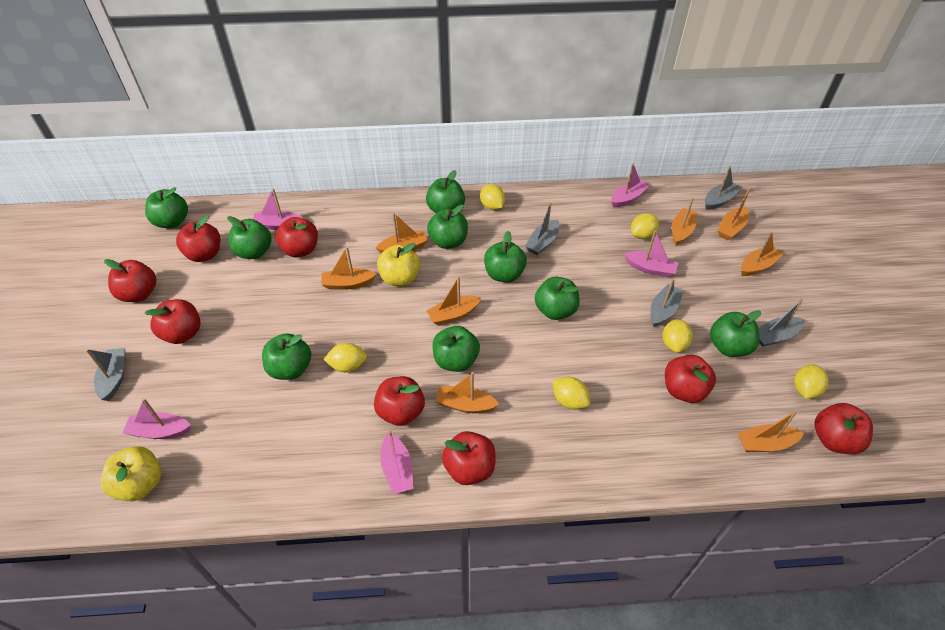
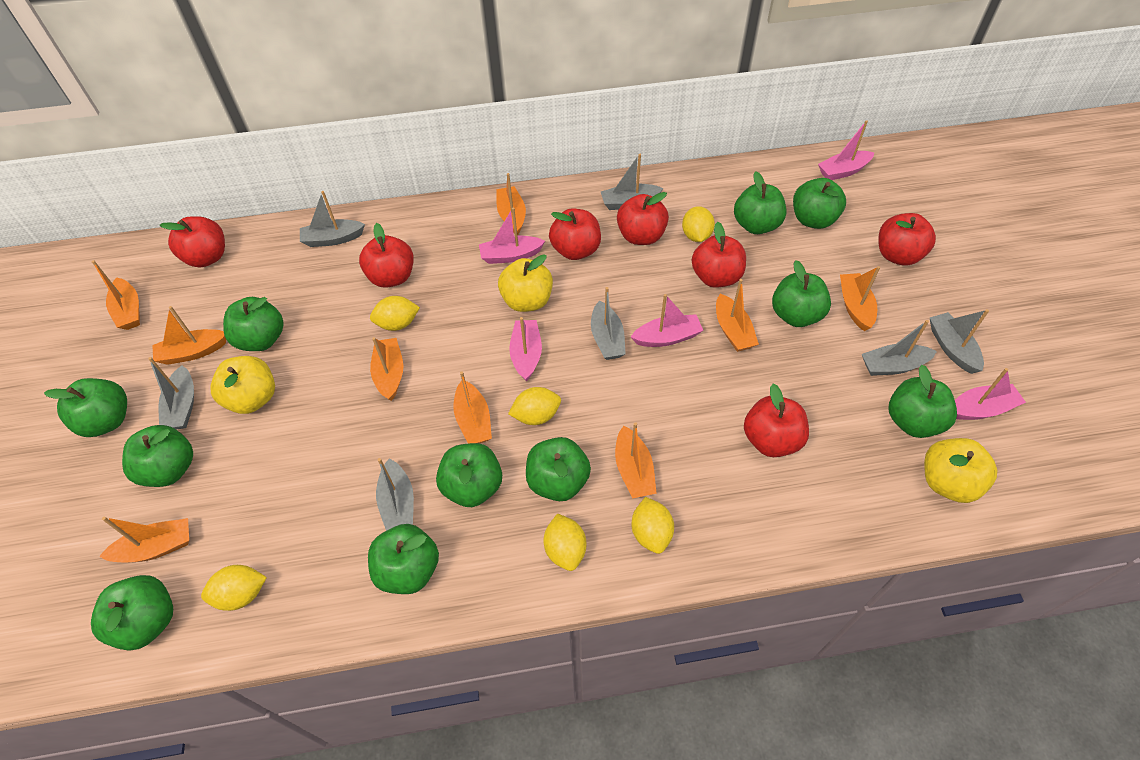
green apple: 9 -> 11
grey boat: 5 -> 7
orange boat: 8 -> 9
red apple: 8 -> 7
yellow apple: 2 -> 3

